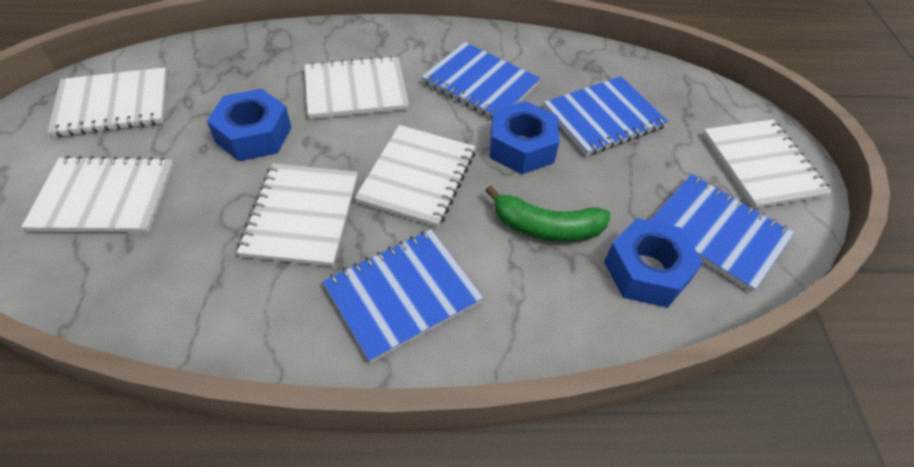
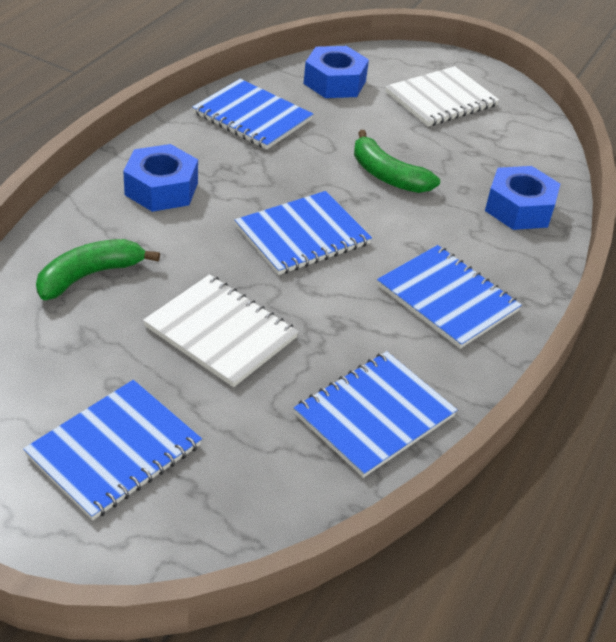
blue notebook: 4 -> 5
green banana: 1 -> 2
white notebook: 6 -> 2

